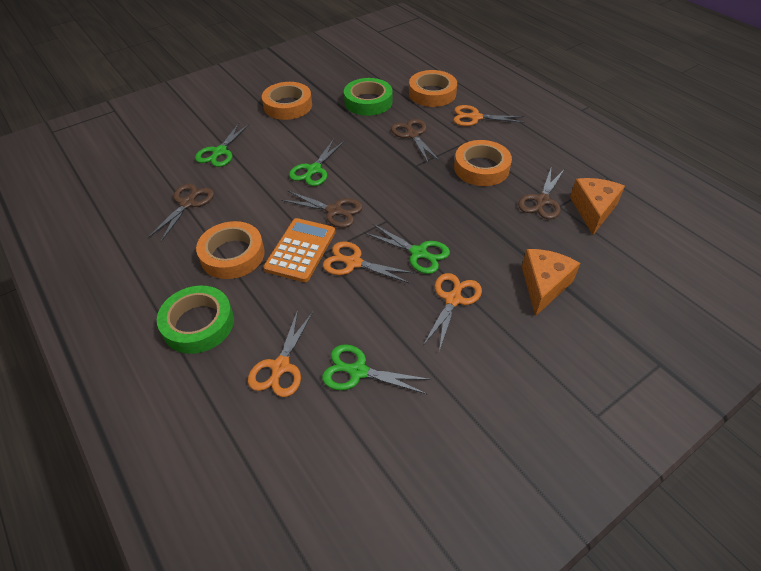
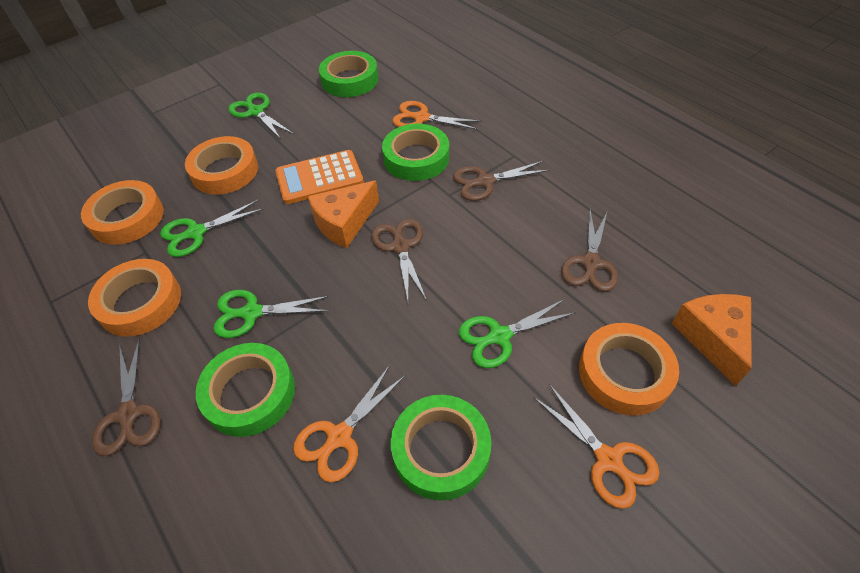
green tape: 2 -> 4
orange scissors: 4 -> 3

